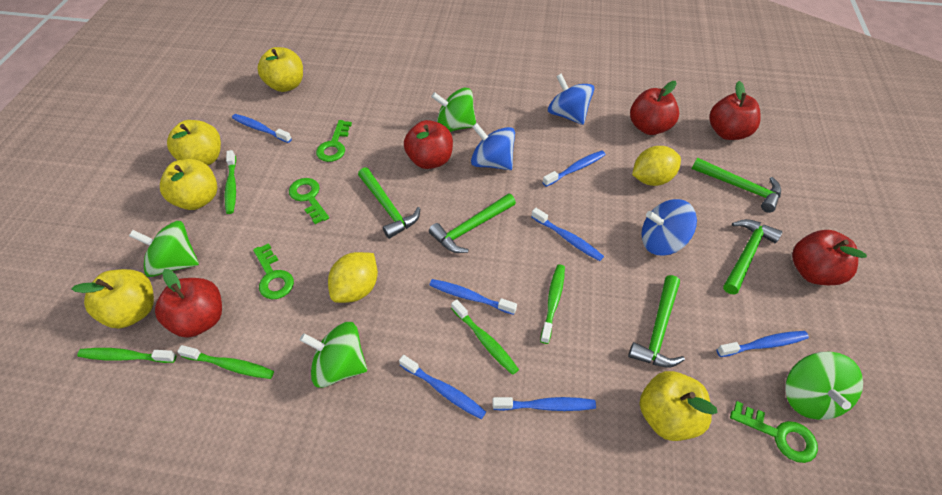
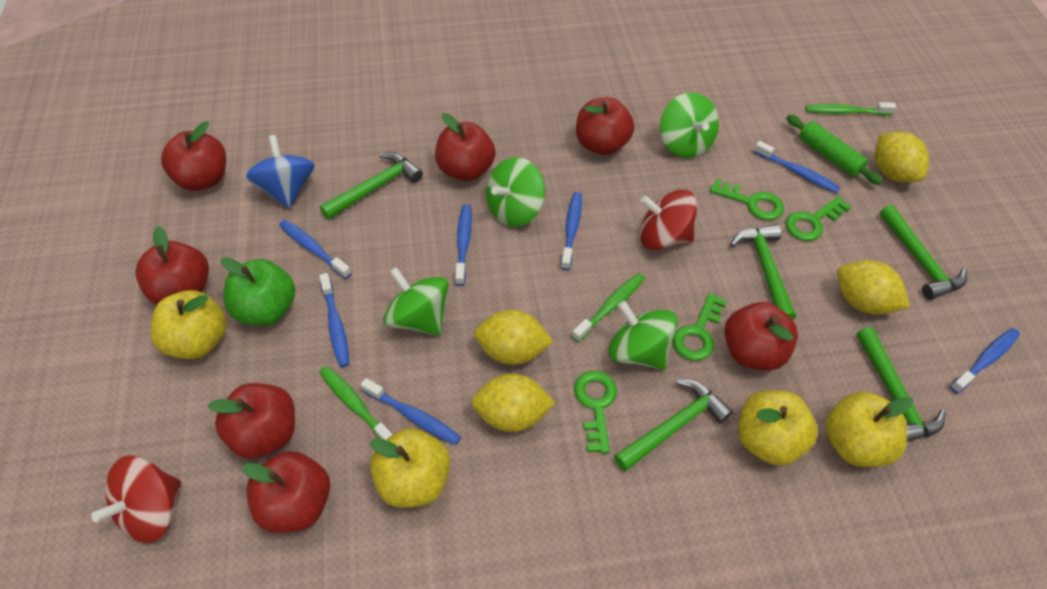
blue spinning top: 3 -> 1
green apple: 0 -> 1
green rolling pin: 0 -> 1
green toothbrush: 5 -> 3
red apple: 5 -> 7
red spinning top: 0 -> 2
yellow apple: 5 -> 4
yellow lemon: 2 -> 4

